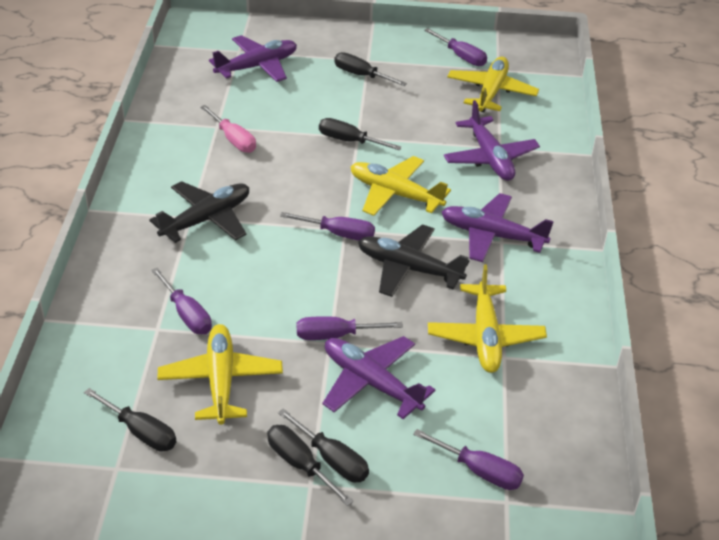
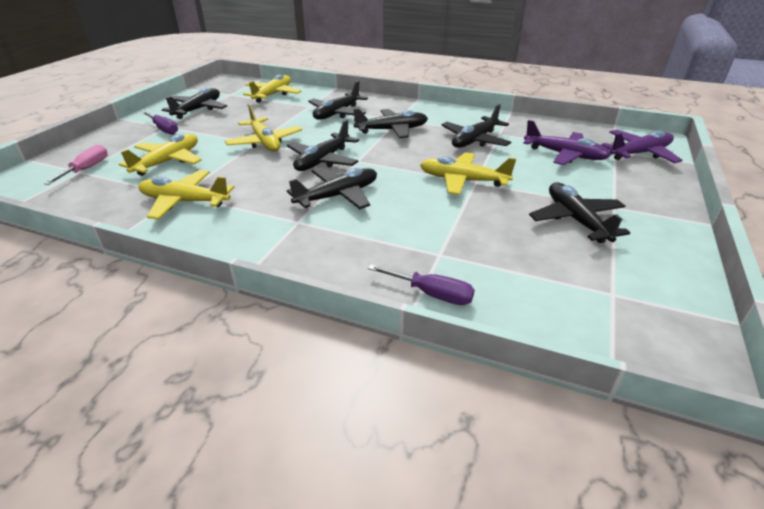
black plane: 2 -> 7
black screwdriver: 5 -> 0
purple plane: 4 -> 2
purple screwdriver: 5 -> 2
yellow plane: 4 -> 5

